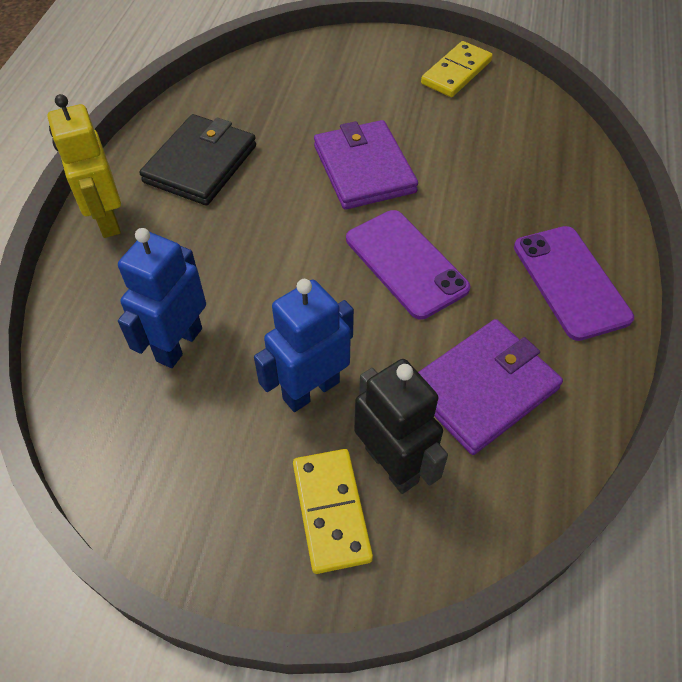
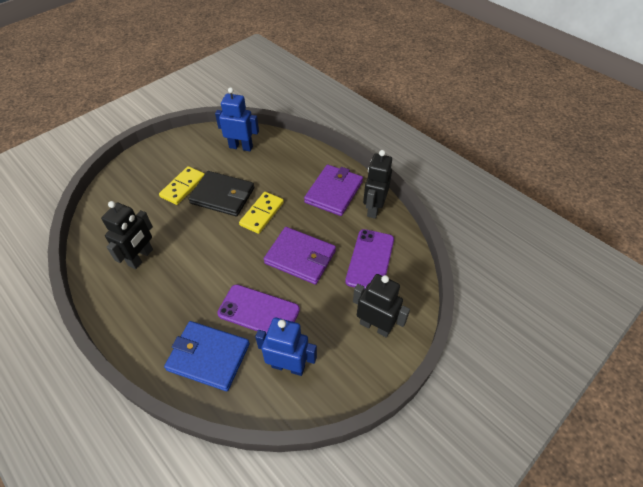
black robot: 1 -> 3
blue wallet: 0 -> 1
yellow robot: 1 -> 0

